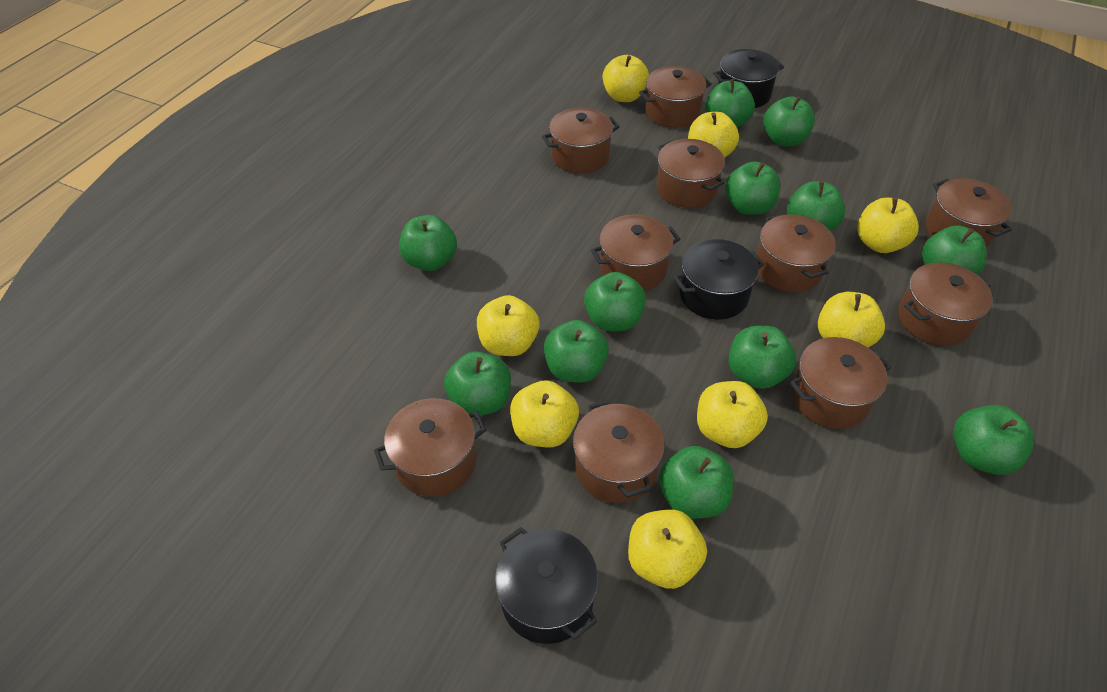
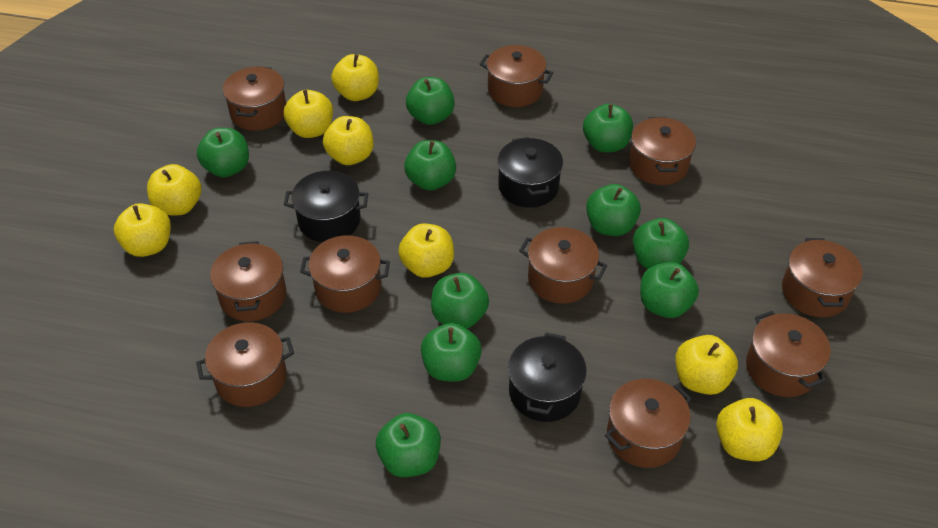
green apple: 12 -> 10

